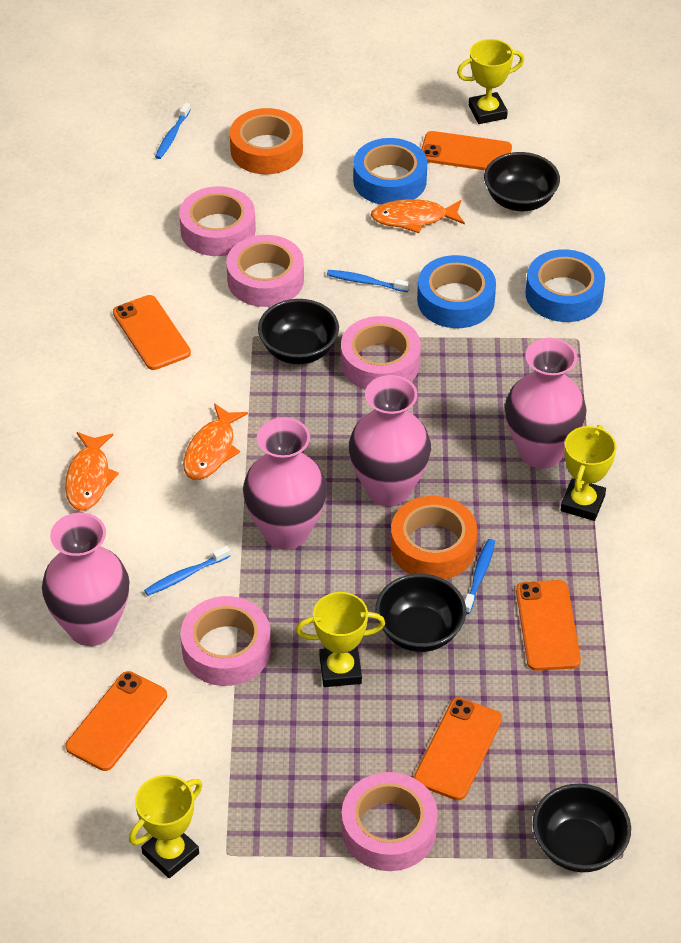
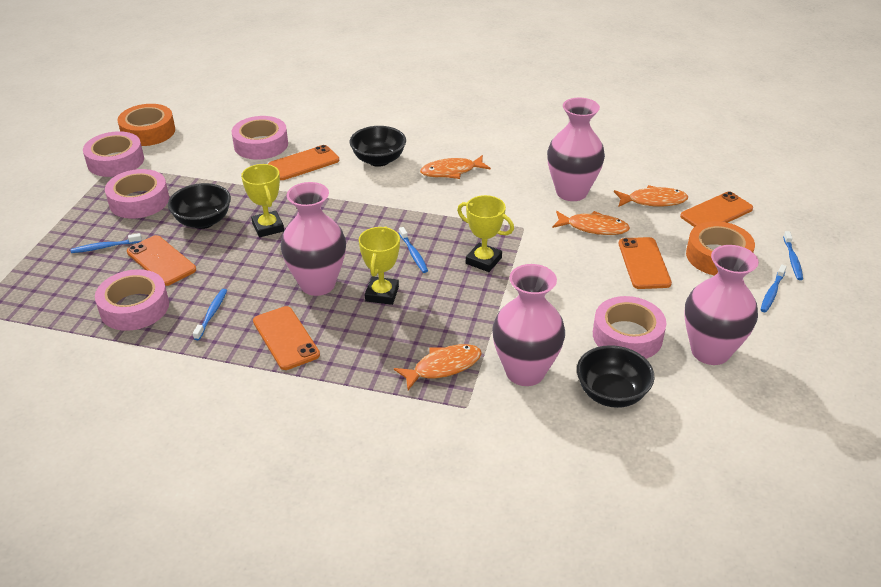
black bowl: 4 -> 3
blue tape: 3 -> 0
blue toothbrush: 4 -> 5
orange fish: 3 -> 4
yellow trophy: 4 -> 3

